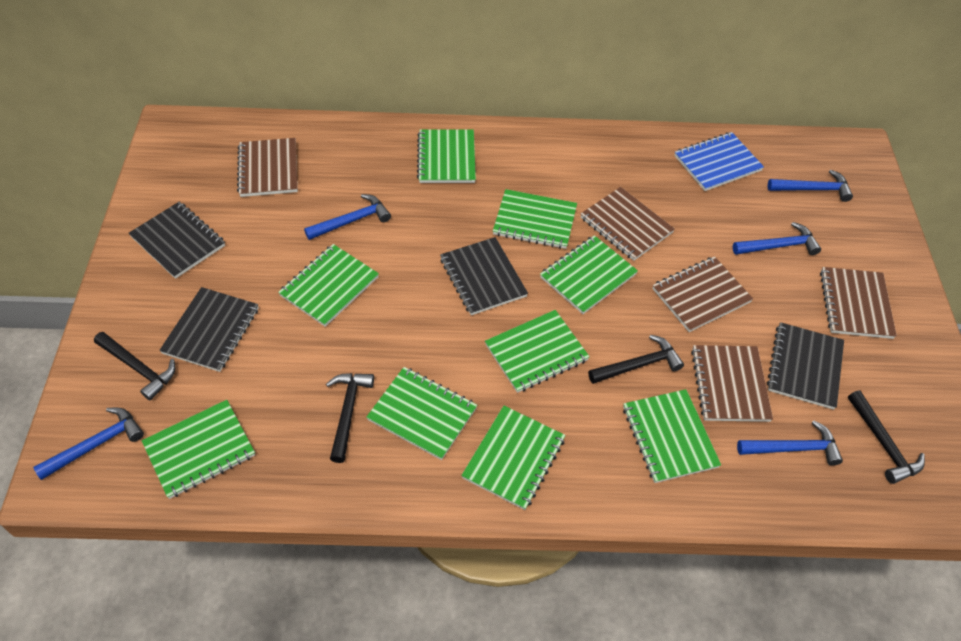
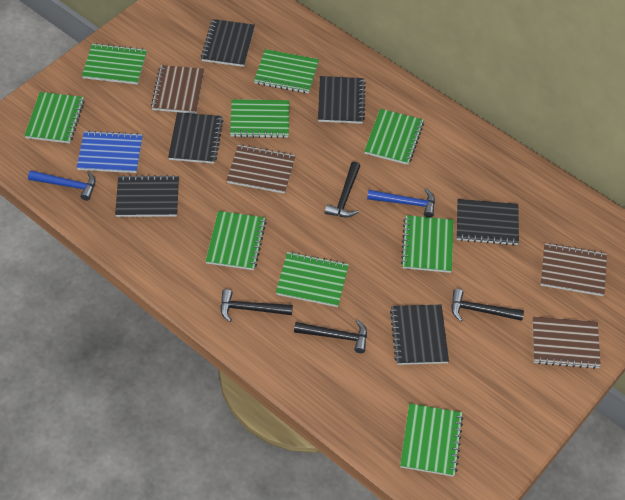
black notebook: 4 -> 6
blue hammer: 5 -> 2
brown notebook: 5 -> 4

